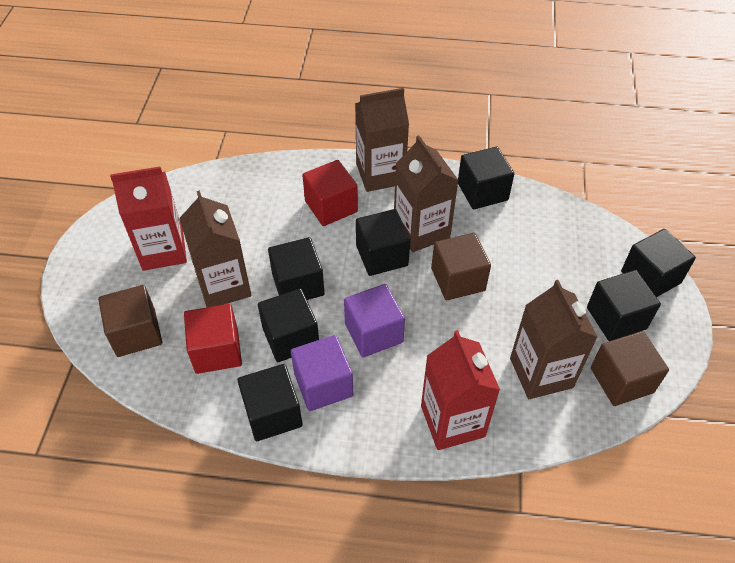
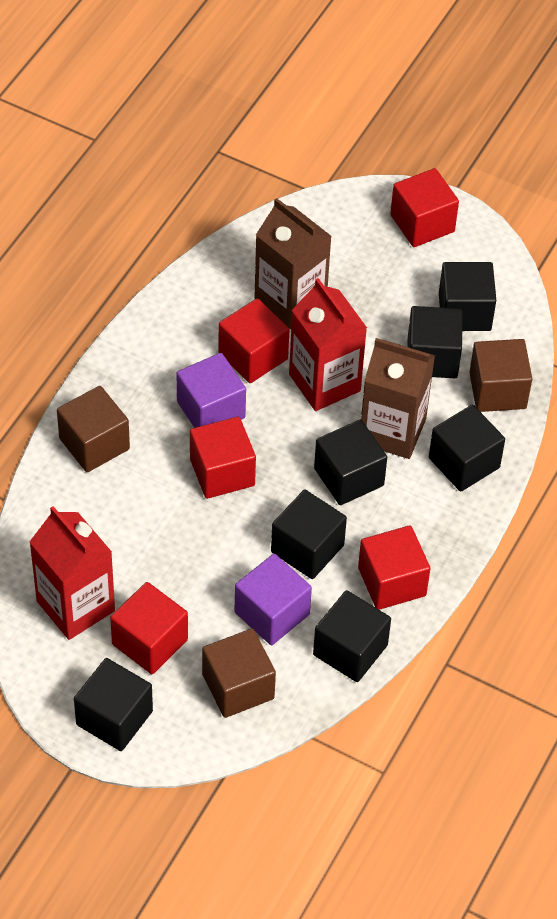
brown carton: 4 -> 2
red cube: 2 -> 5

